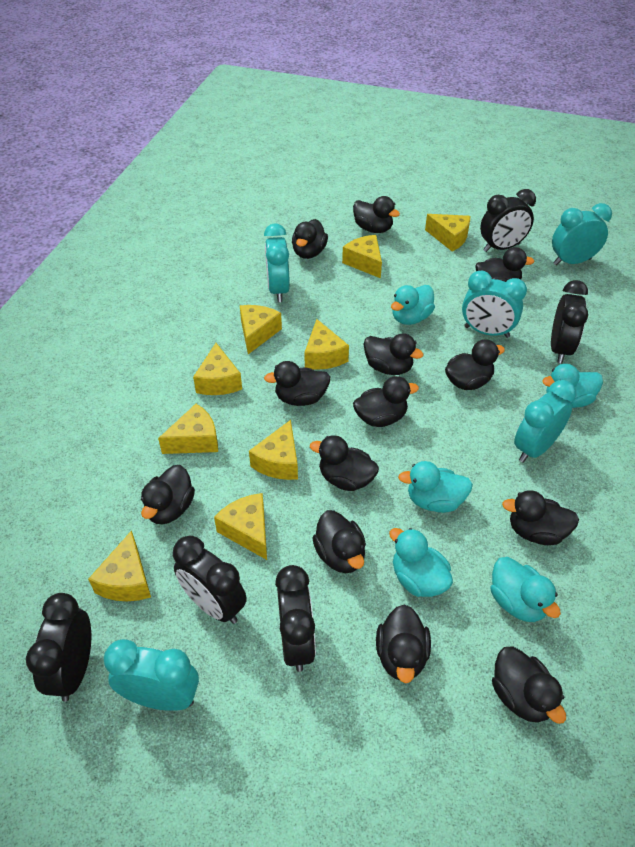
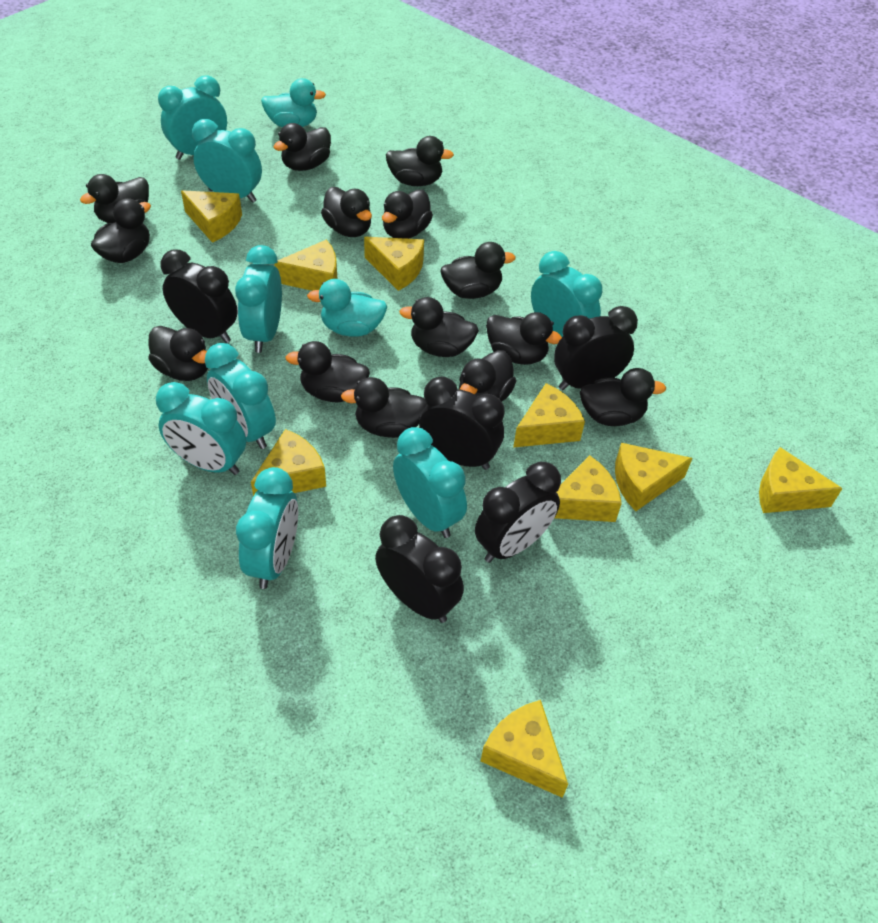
black duck: 13 -> 14
turquoise clock: 5 -> 8
turquoise duck: 5 -> 2

